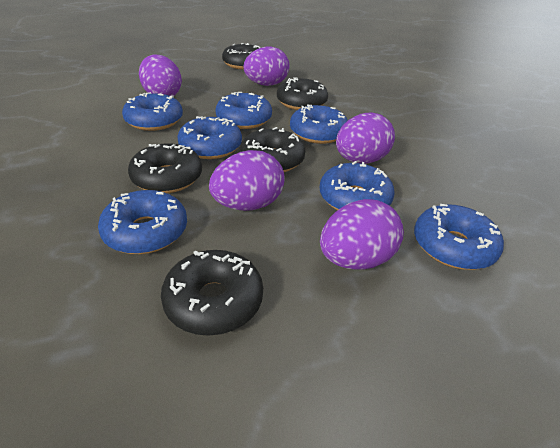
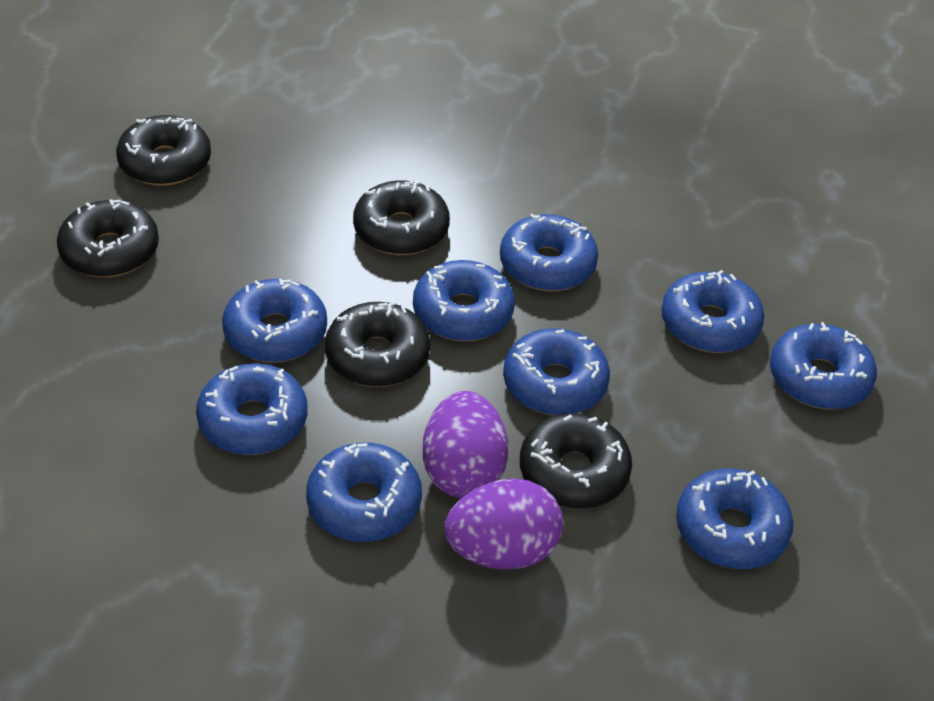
blue donut: 7 -> 9
purple egg: 5 -> 2

